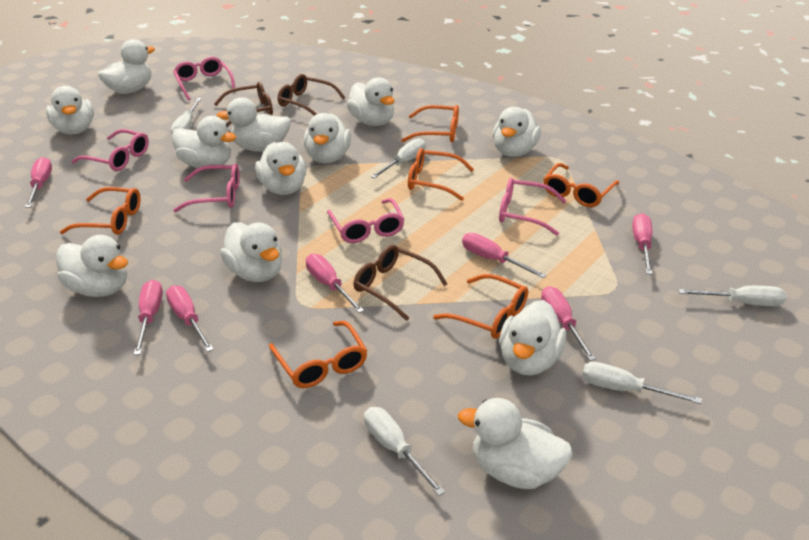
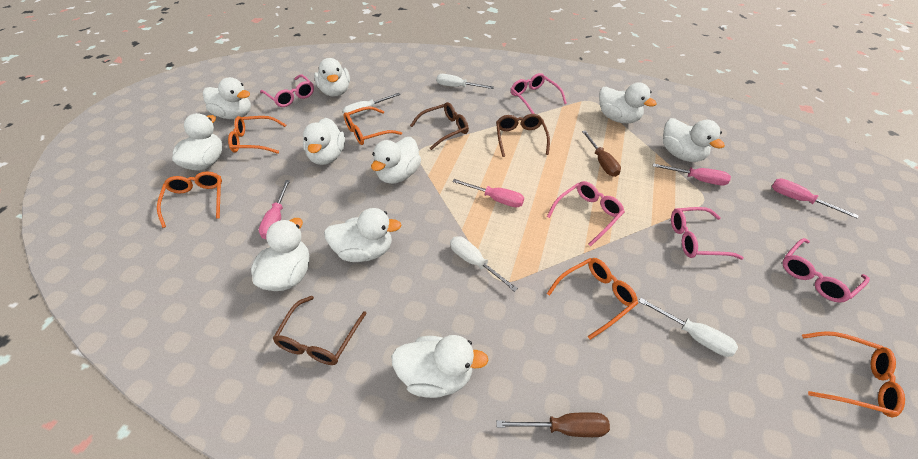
brown screwdriver: 0 -> 2
orange glasses: 6 -> 5
pink screwdriver: 7 -> 4
white duck: 12 -> 10
white screwdriver: 5 -> 4

